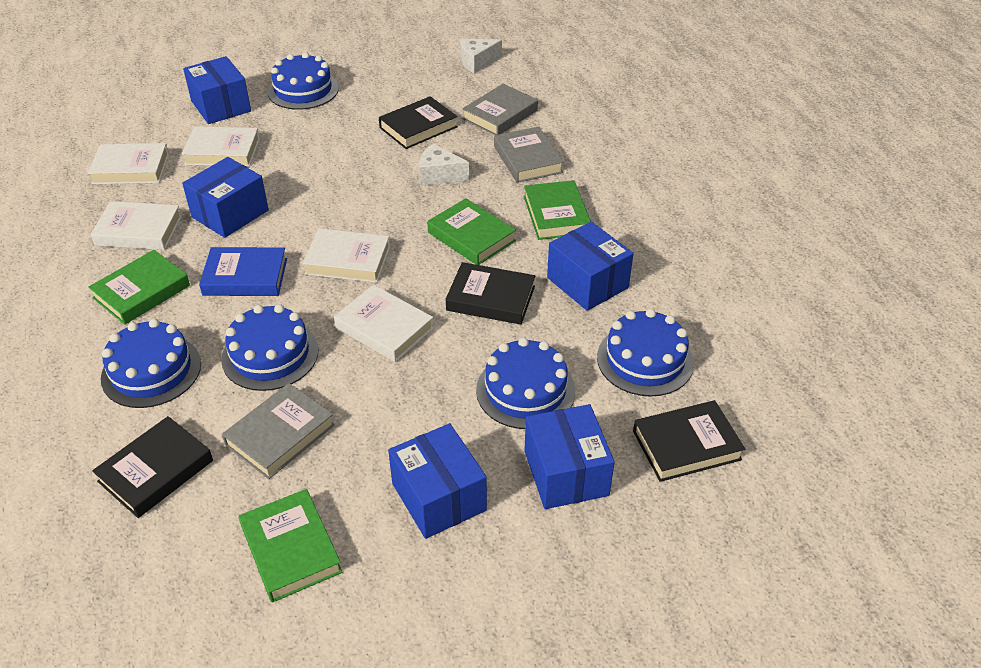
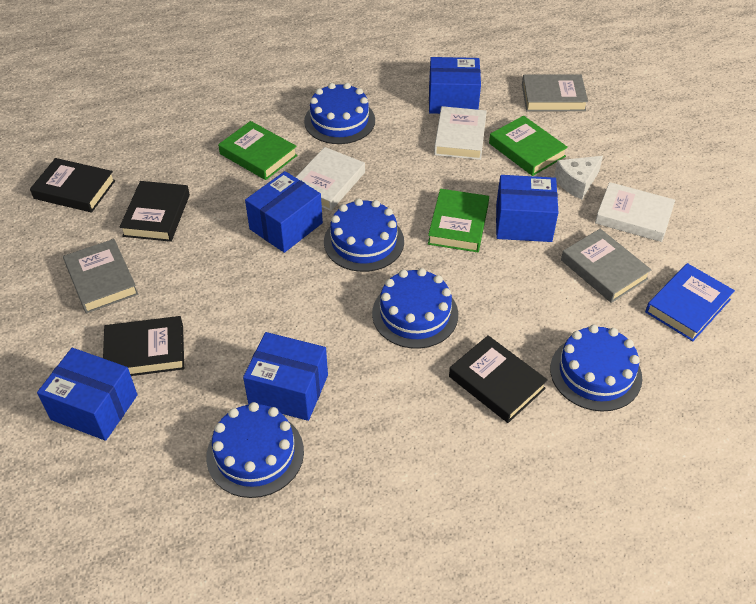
green book: 4 -> 3
white book: 5 -> 3
white cheese: 2 -> 1

